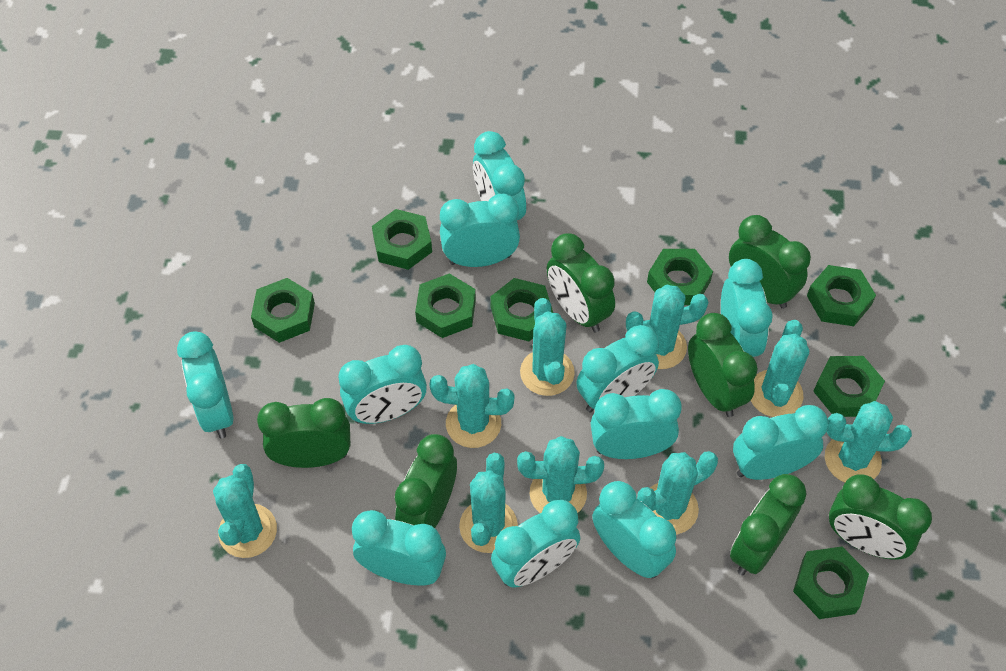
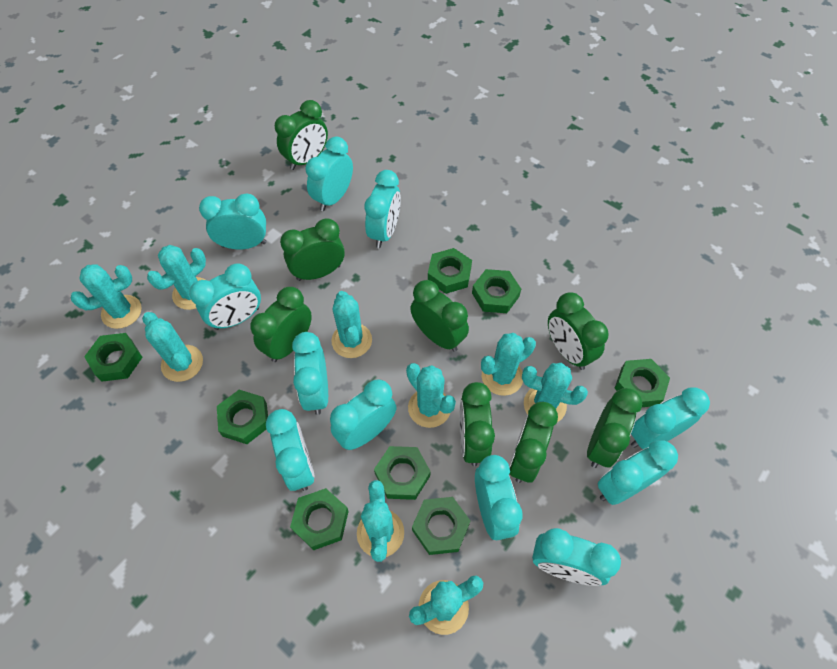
green clock: 7 -> 8

